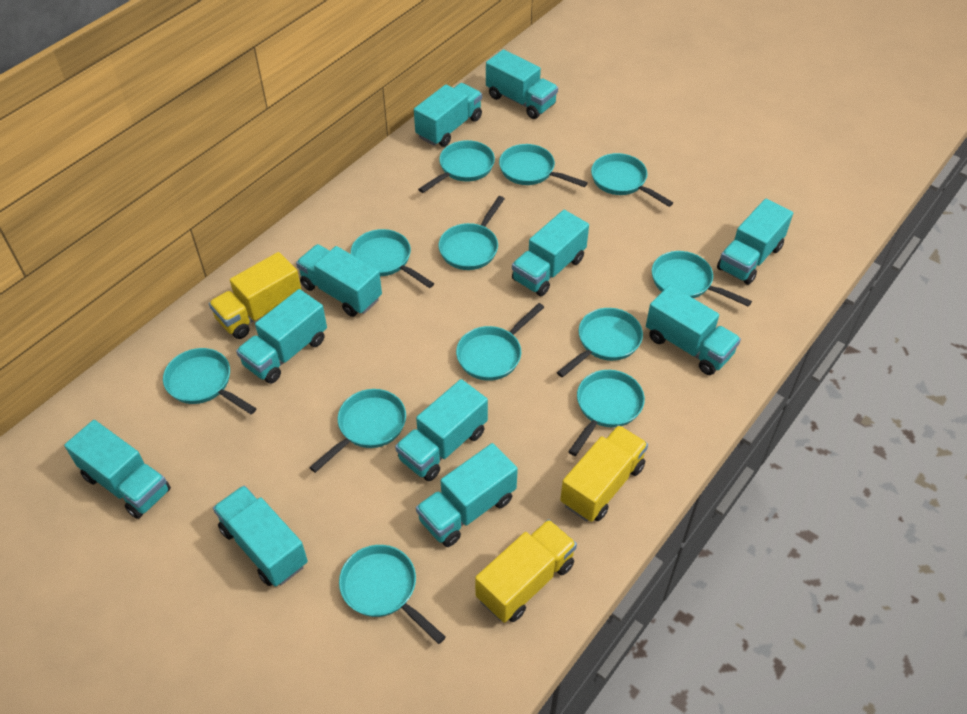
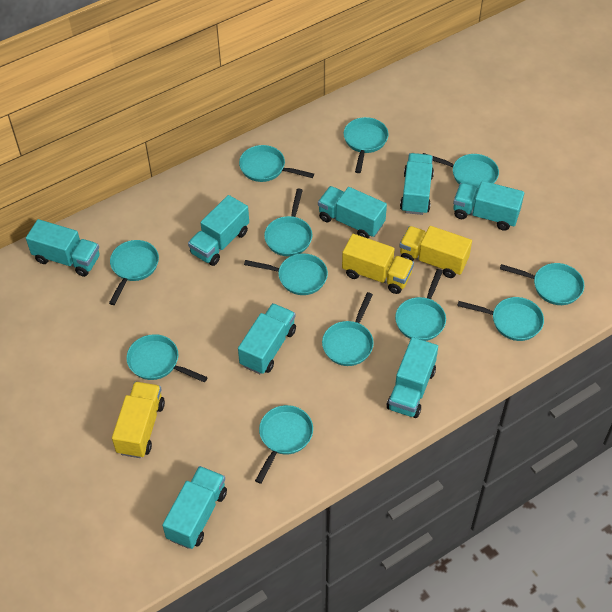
turquoise truck: 11 -> 8

